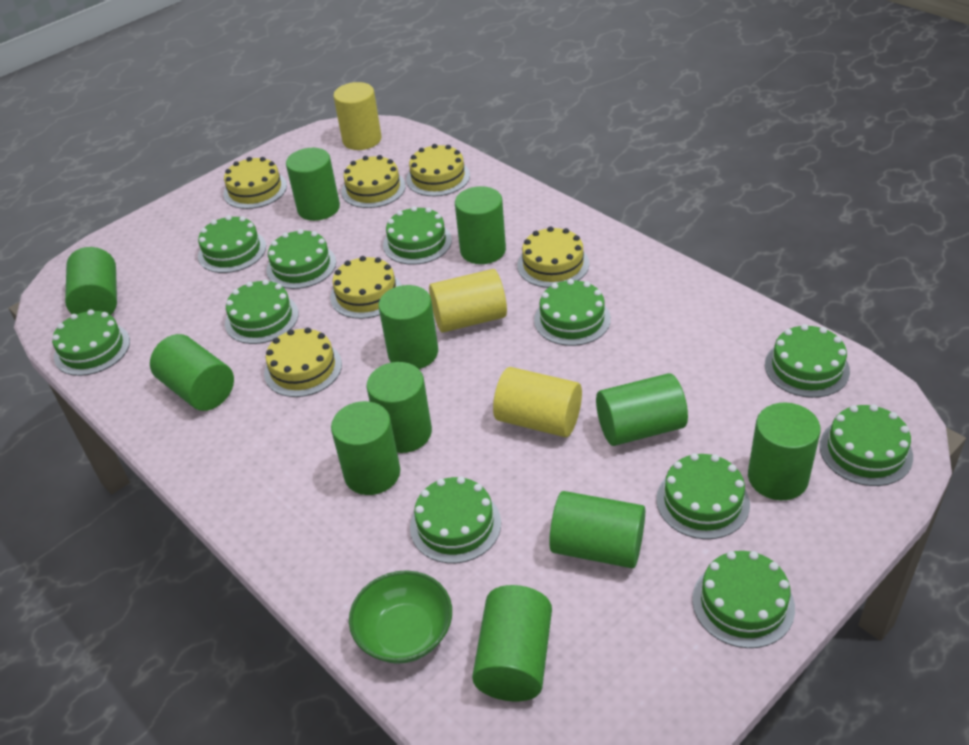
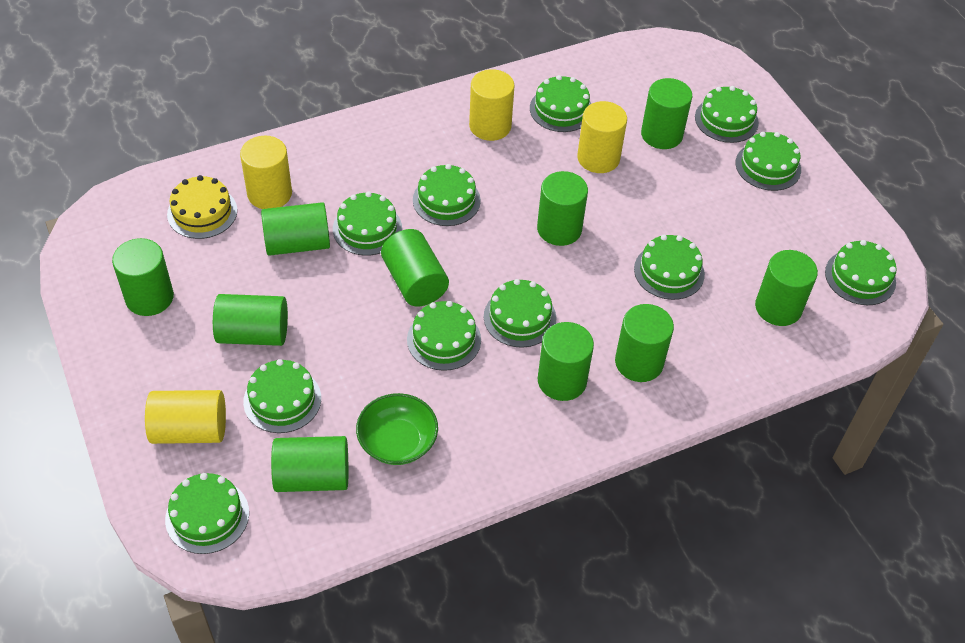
green cylinder: 11 -> 10
yellow cake: 6 -> 1
yellow cylinder: 3 -> 4

